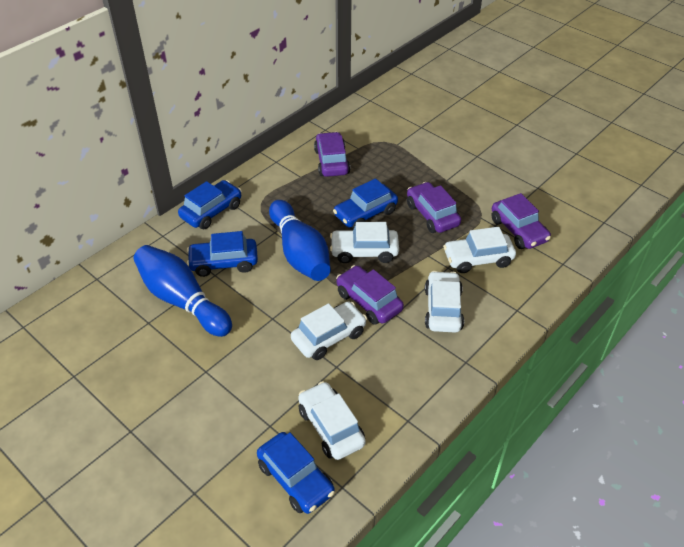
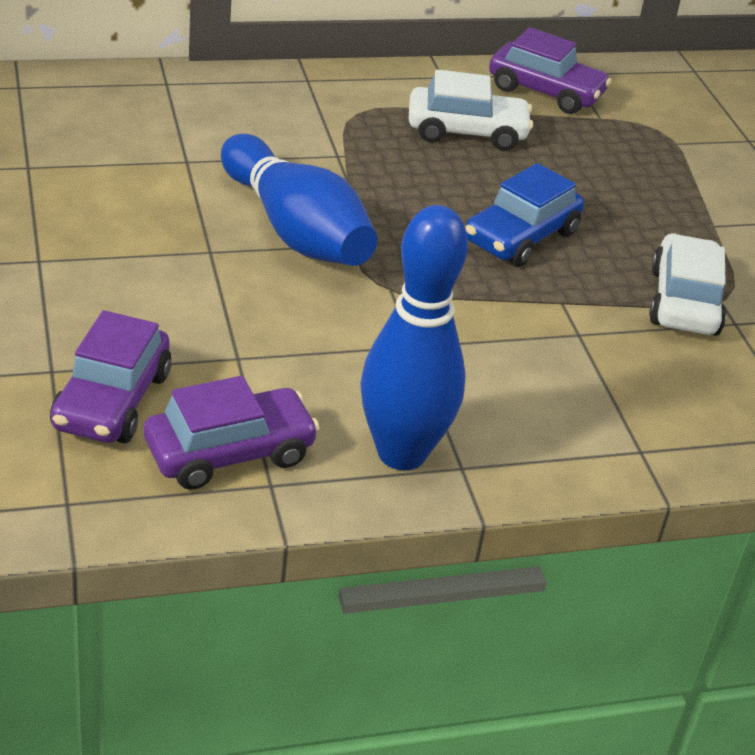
blue car: 4 -> 1
purple car: 4 -> 3
white car: 5 -> 2

